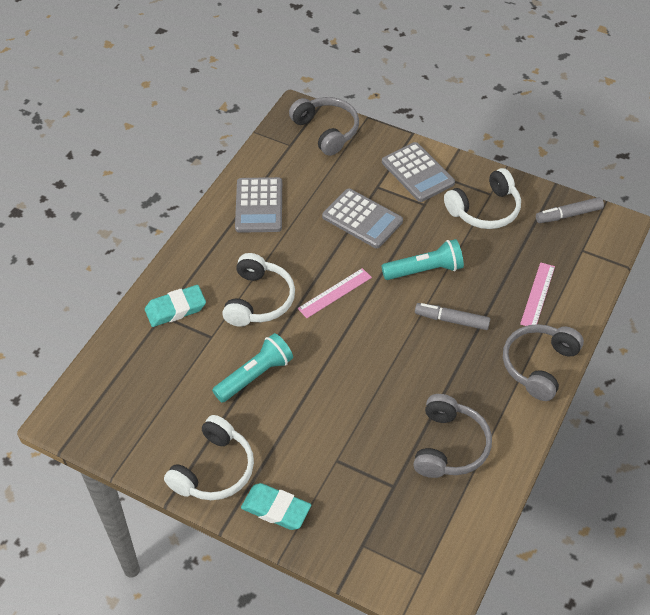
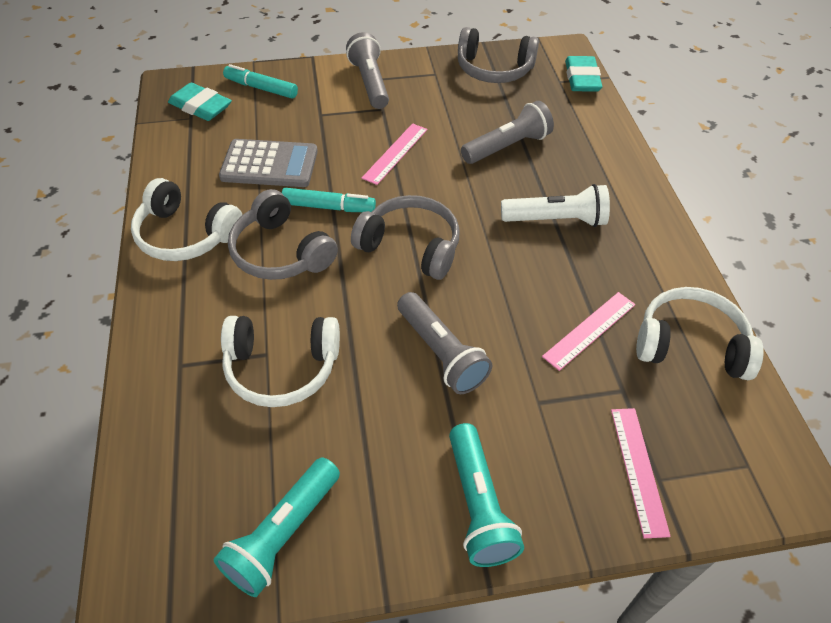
grey calculator: 3 -> 1
grey flashlight: 0 -> 3
grey marker: 2 -> 0
pink ruler: 2 -> 3
turquoise marker: 0 -> 2
white flashlight: 0 -> 1

